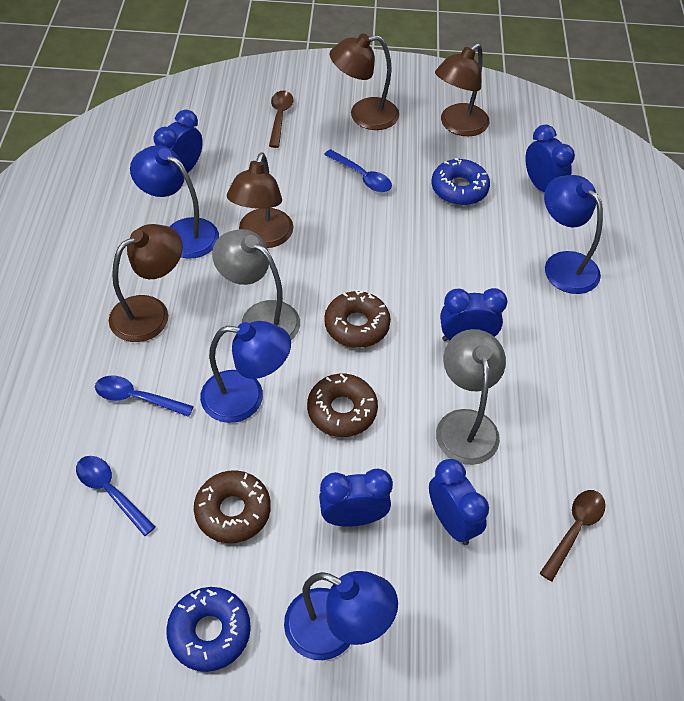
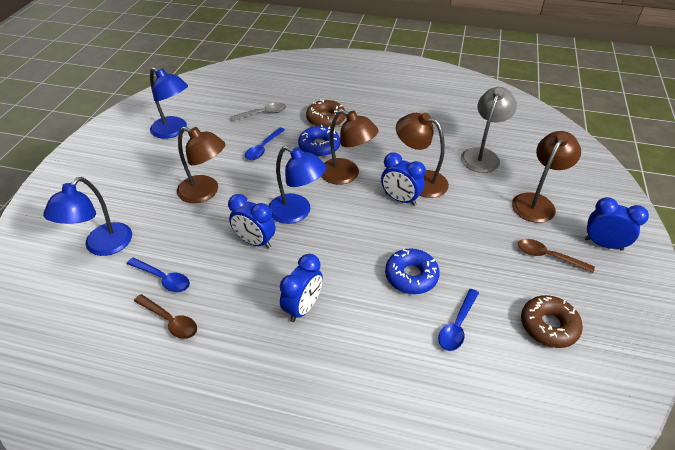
blue clock: 5 -> 4
blue lamp: 4 -> 3
brown donut: 3 -> 2
grey lamp: 2 -> 1
grey spoon: 0 -> 1

